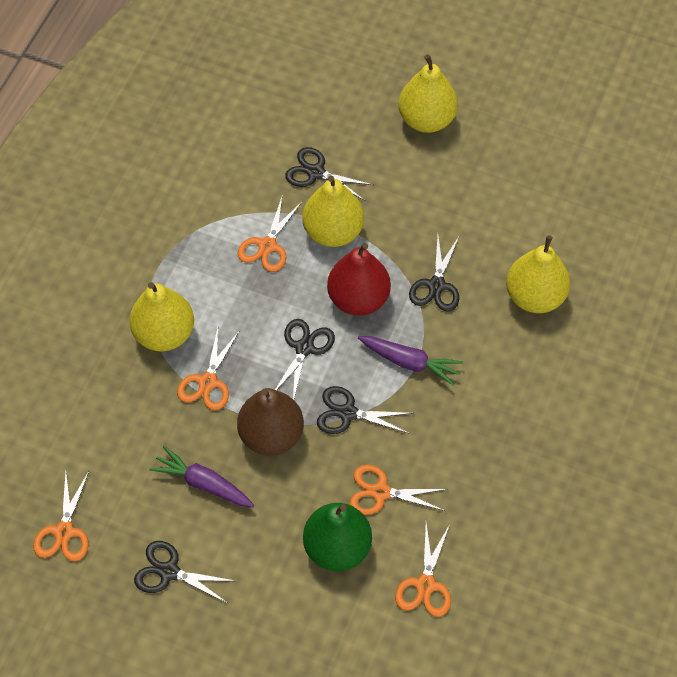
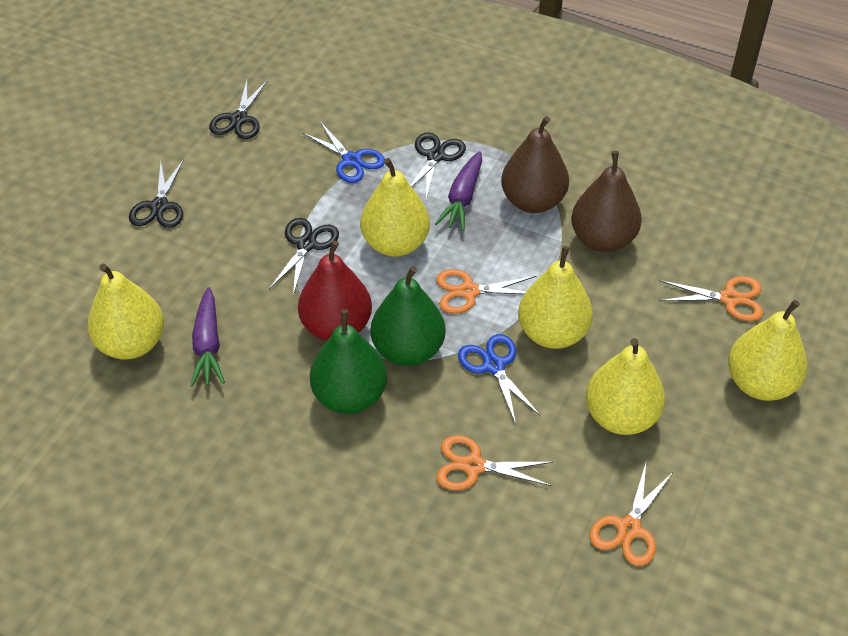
black scissors: 5 -> 4
blue scissors: 0 -> 2
brown pear: 1 -> 2
green pear: 1 -> 2
orange scissors: 5 -> 4
yellow pear: 4 -> 5

